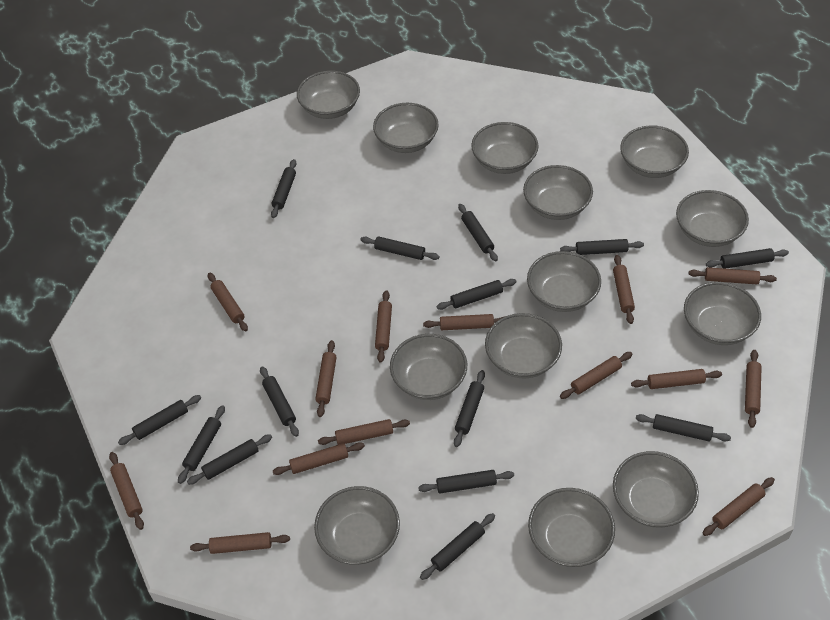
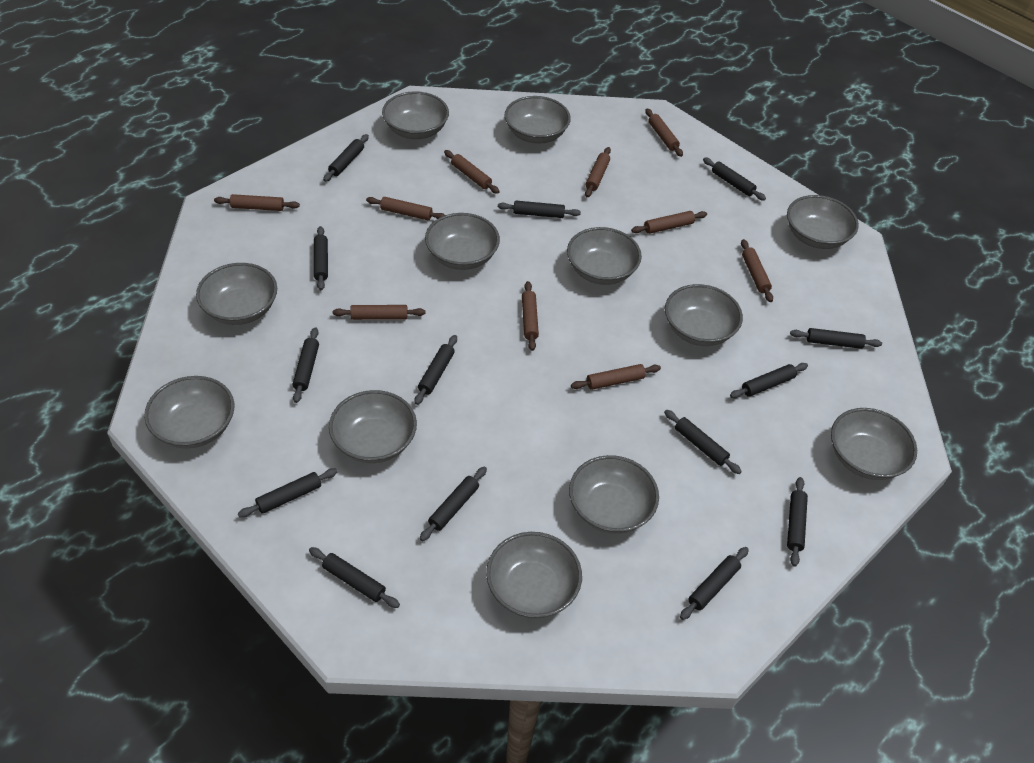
brown rolling pin: 14 -> 10
grey bowl: 13 -> 12

